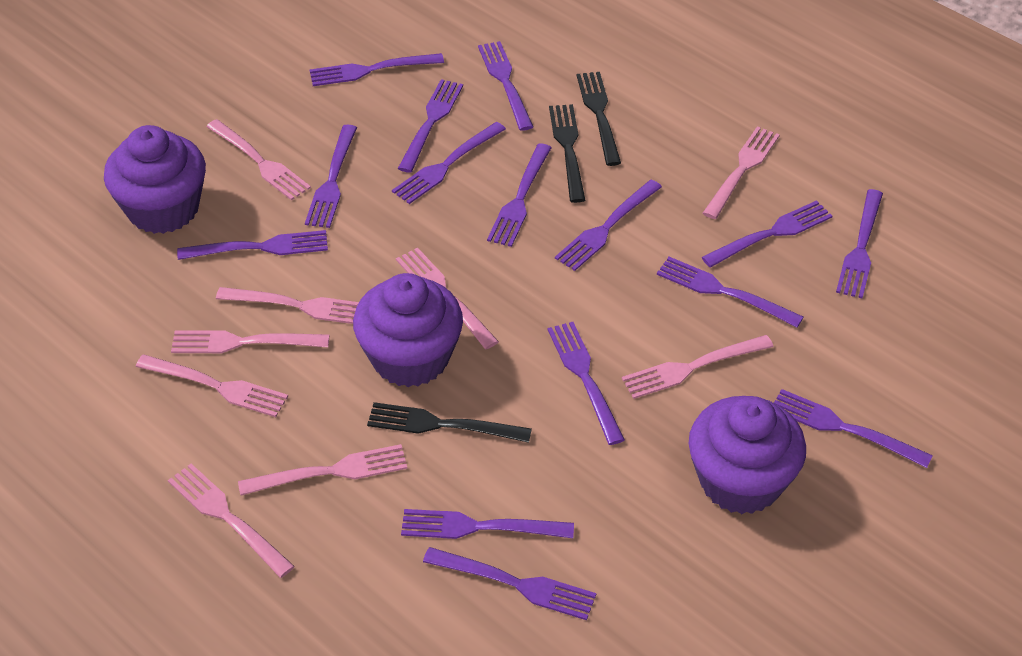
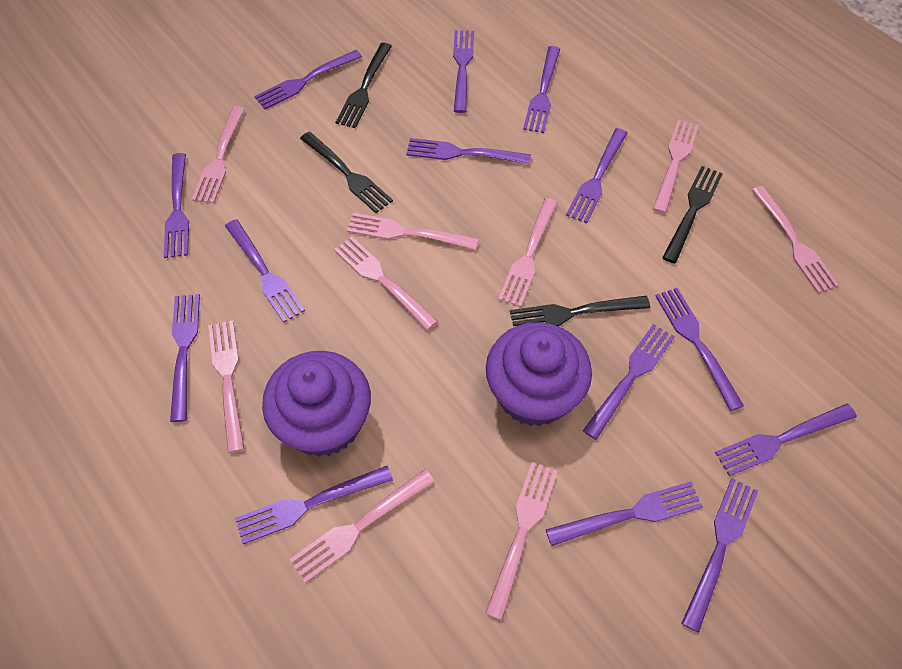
black fork: 3 -> 4
purple cupcake: 3 -> 2
purple fork: 15 -> 14

